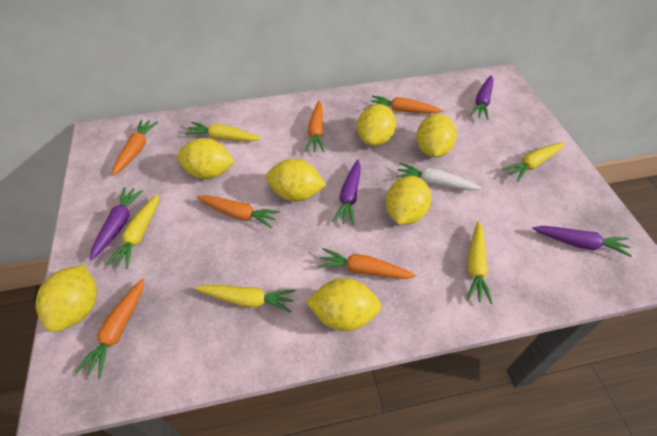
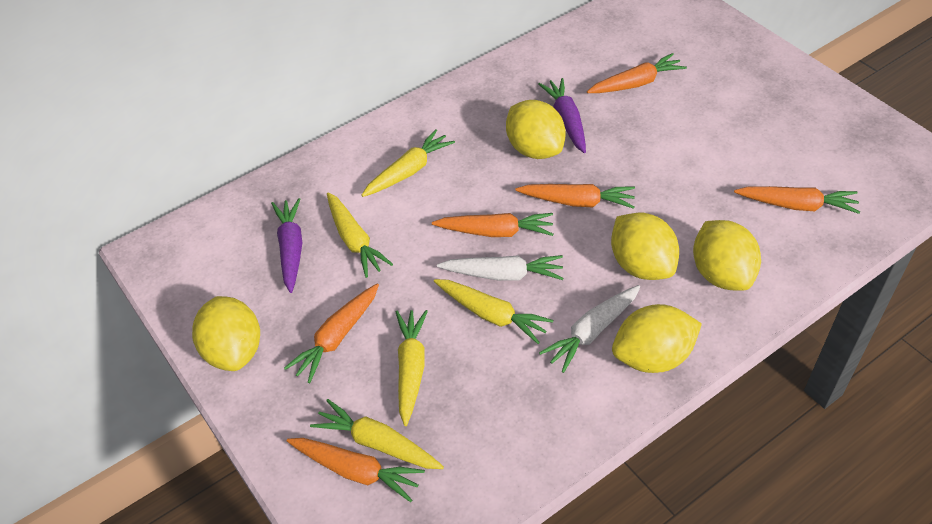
purple carrot: 4 -> 2
white carrot: 1 -> 2
yellow lemon: 7 -> 5

